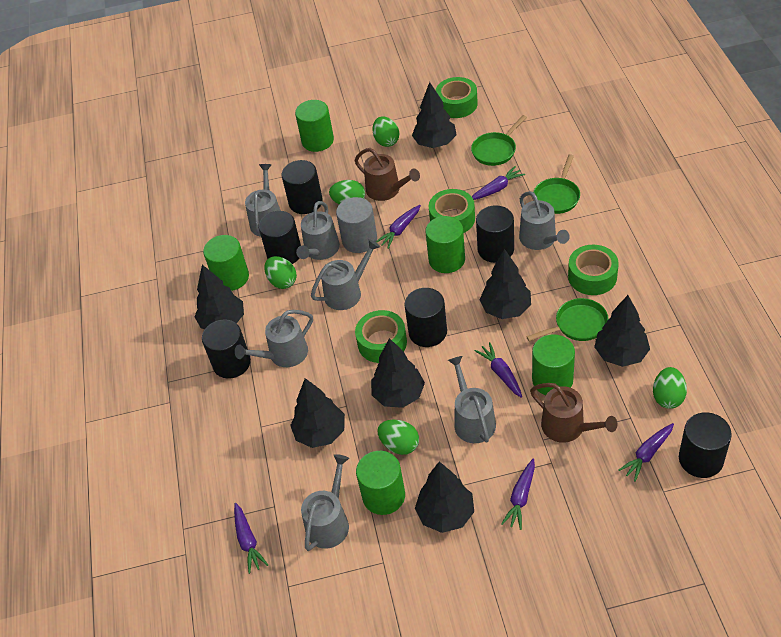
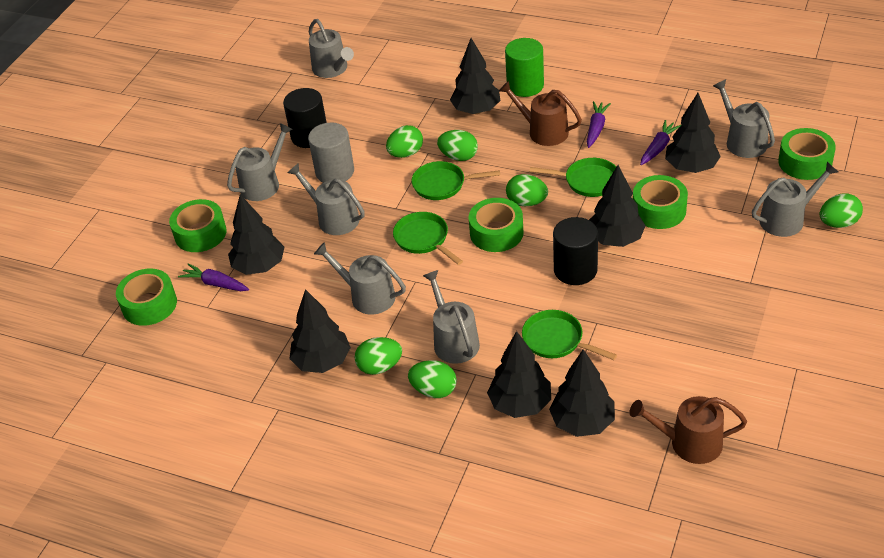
black cylinder: 6 -> 2
green cylinder: 5 -> 1
green egg: 5 -> 6
green pan: 3 -> 4
green tape: 4 -> 5
purple carrot: 6 -> 3

